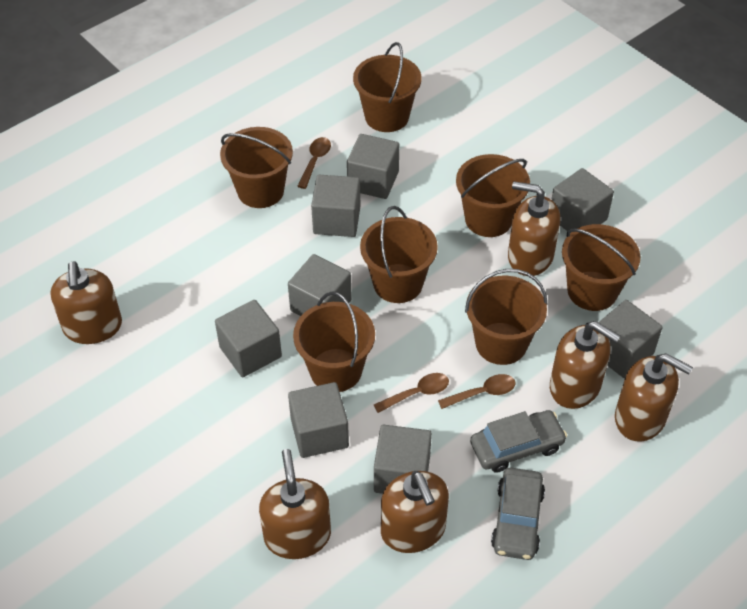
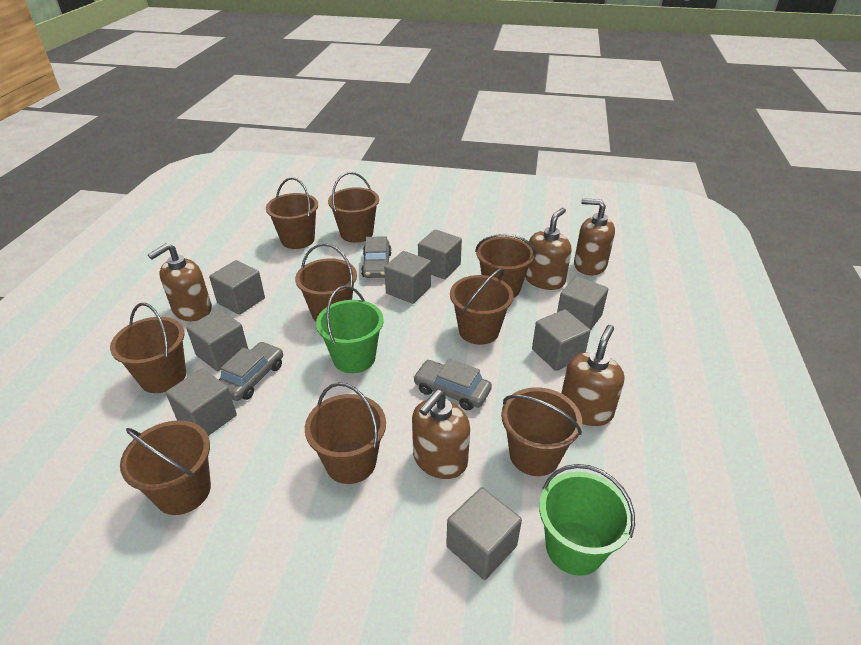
brown bucket: 7 -> 9
brown soap dispenser: 6 -> 5
brown spoon: 3 -> 0
green bucket: 0 -> 2
grey car: 2 -> 3

